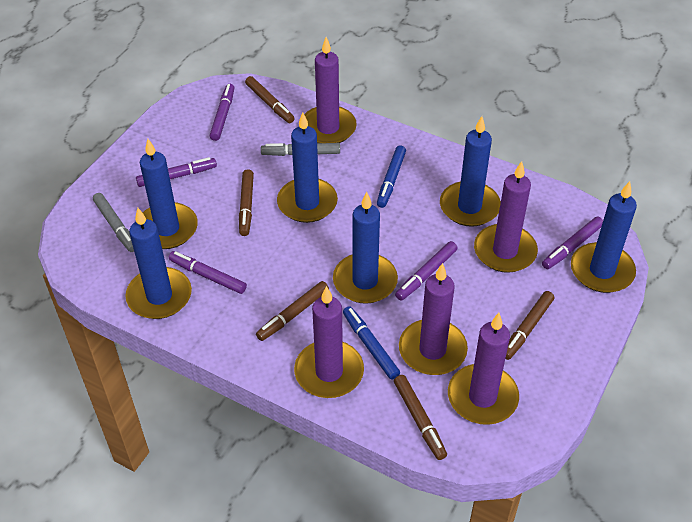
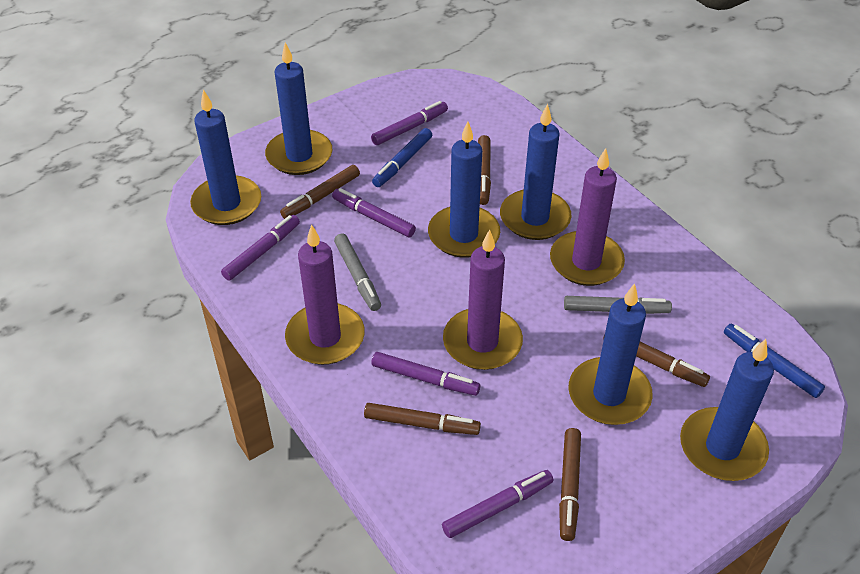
purple candle: 5 -> 3

